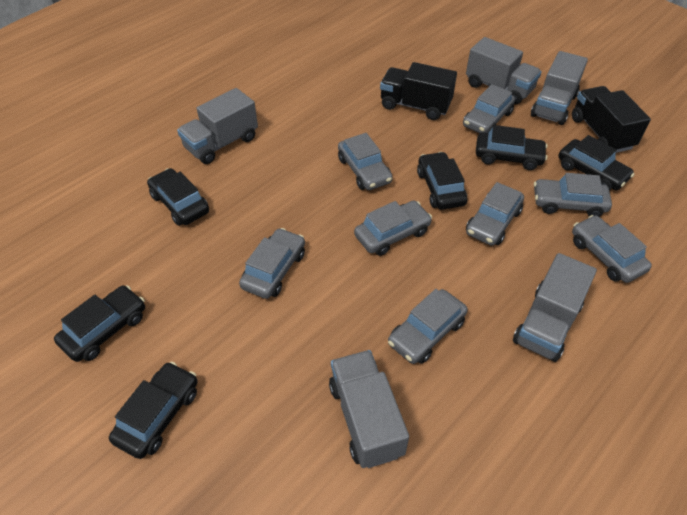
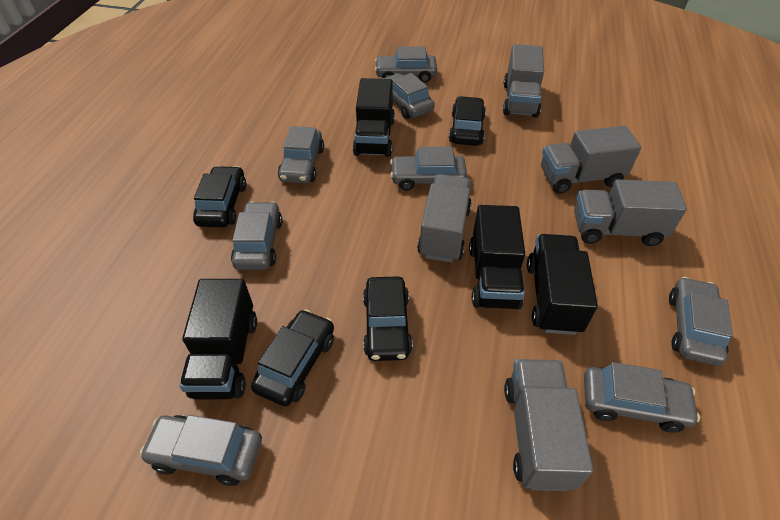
black car: 6 -> 4
black truck: 2 -> 4

